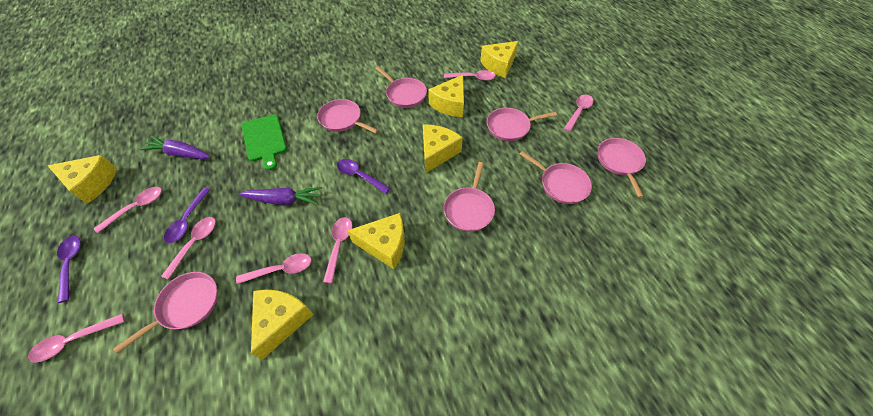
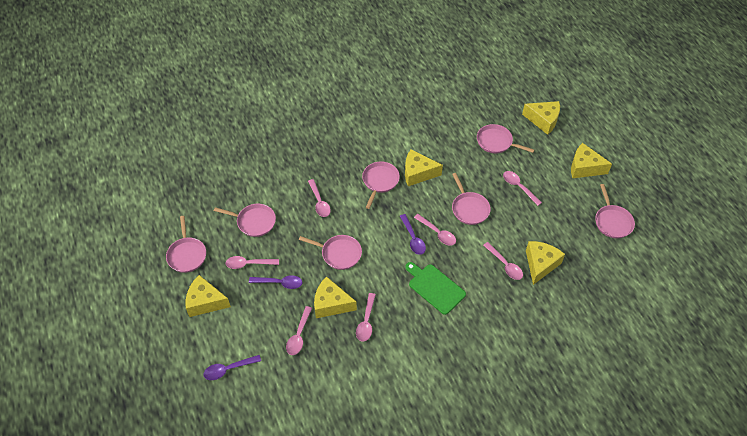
purple carrot: 2 -> 0

